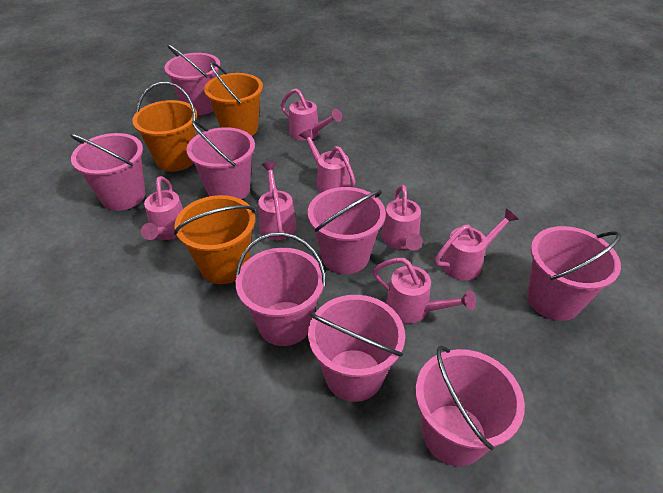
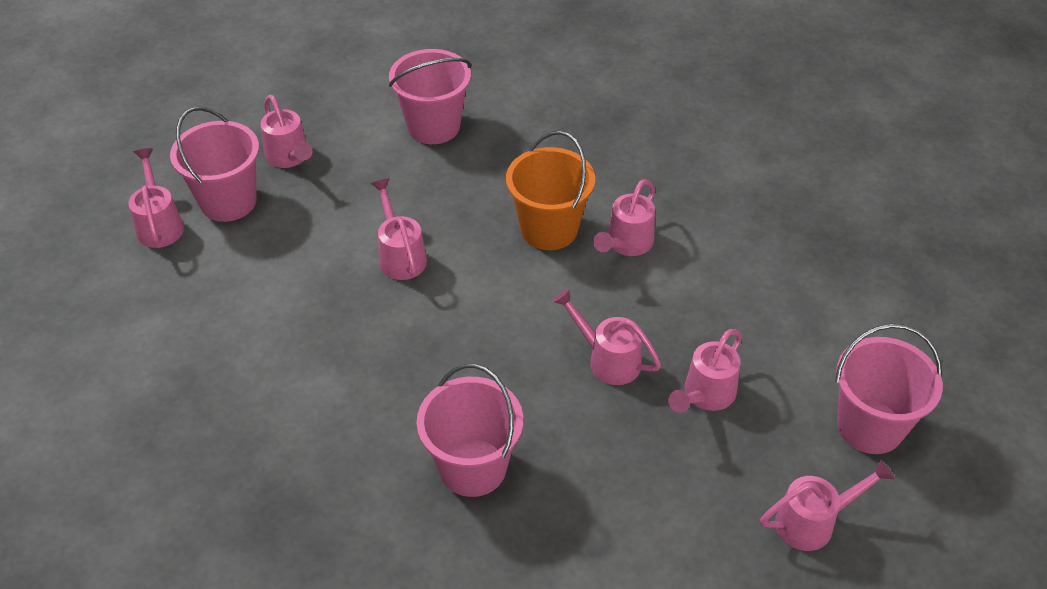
orange bucket: 3 -> 1
pink bucket: 8 -> 4

